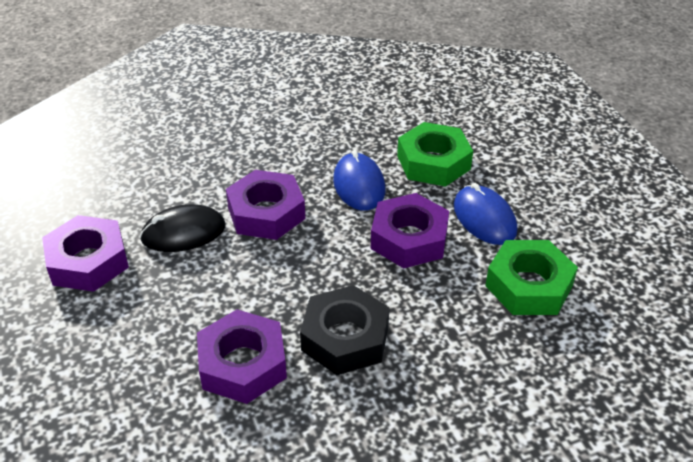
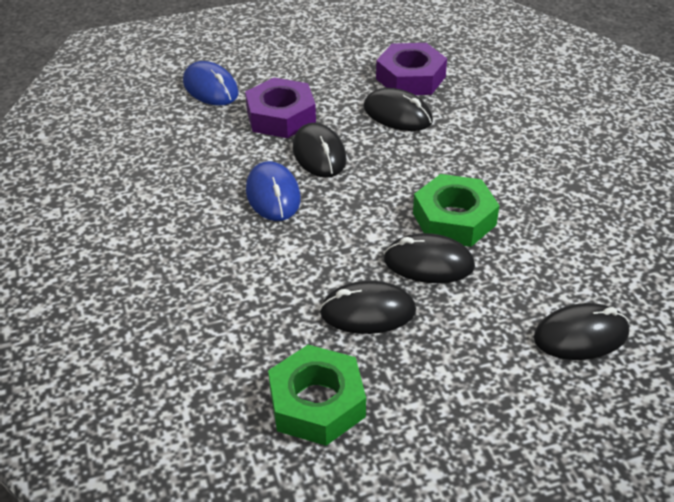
black mouse: 1 -> 5
black nut: 1 -> 0
purple nut: 4 -> 2

